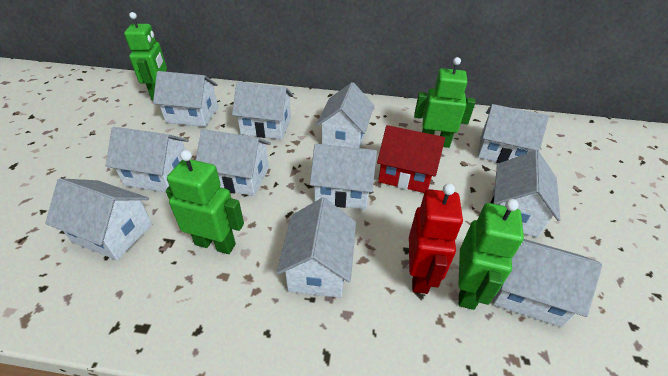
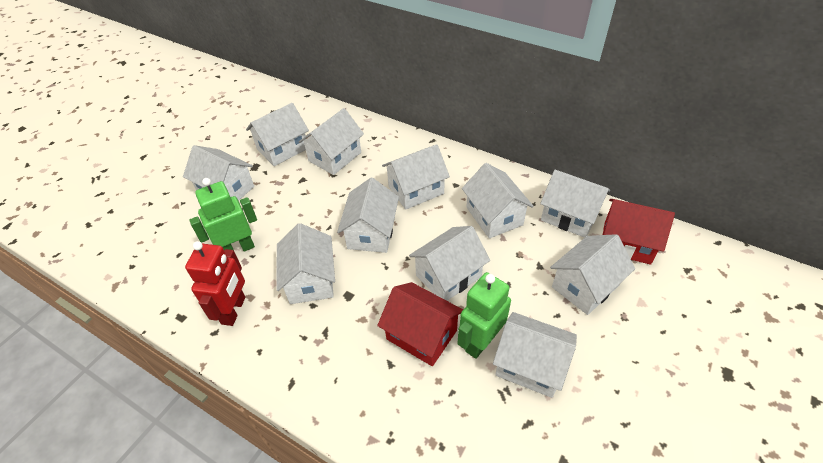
green robot: 4 -> 2
red house: 1 -> 2

